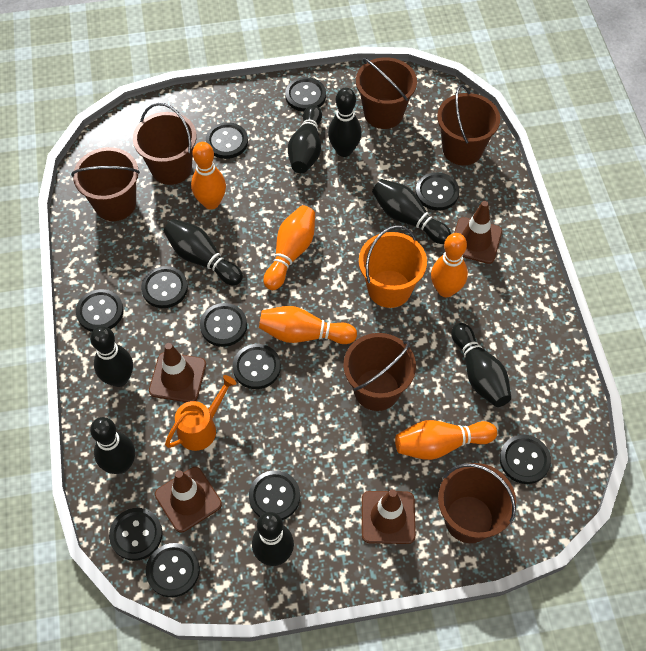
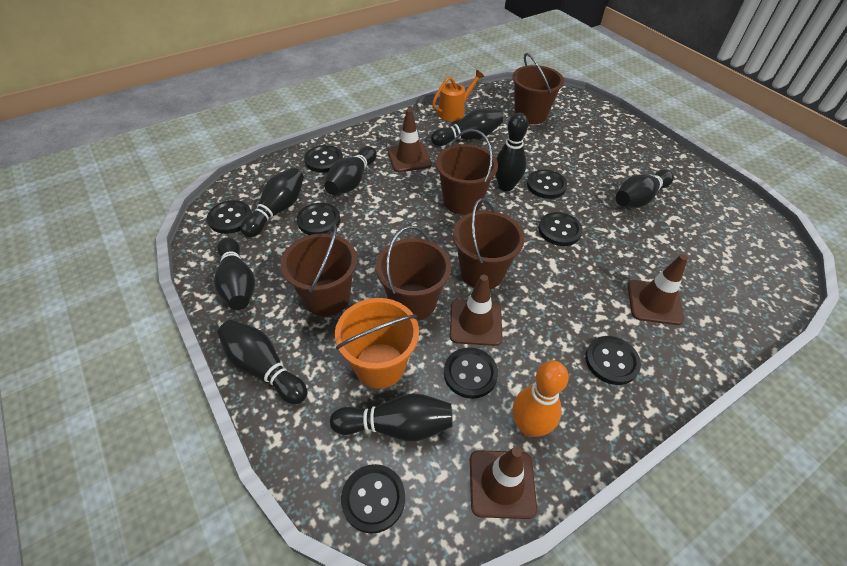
black button: 11 -> 8
brown bucket: 6 -> 5
orange bowling pin: 5 -> 1

